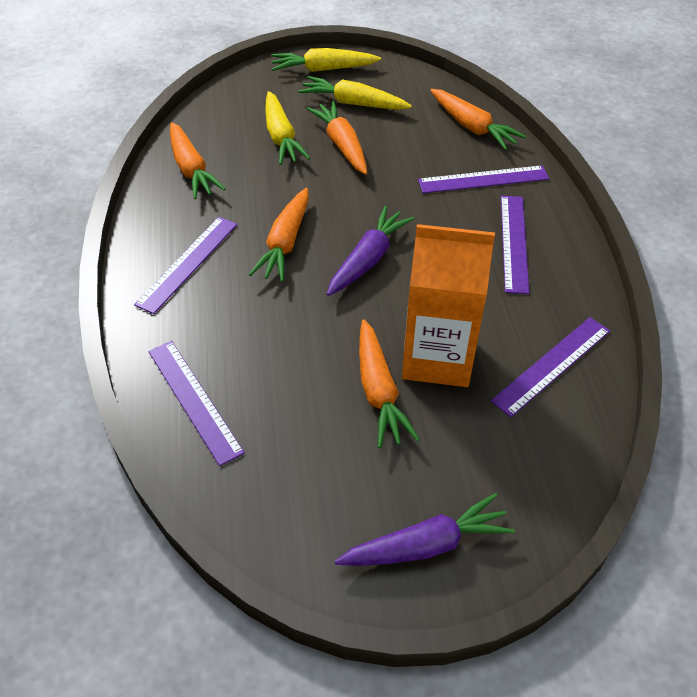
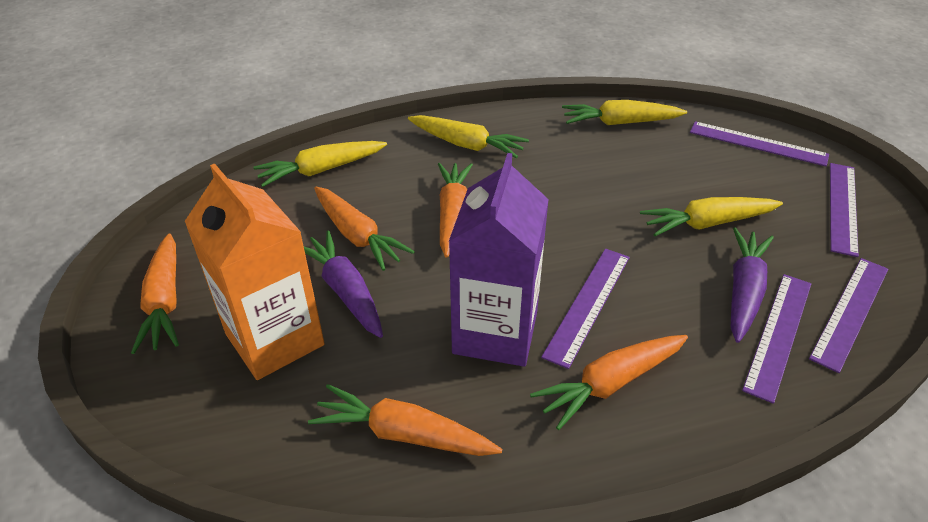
purple carton: 0 -> 1
yellow carrot: 3 -> 4

